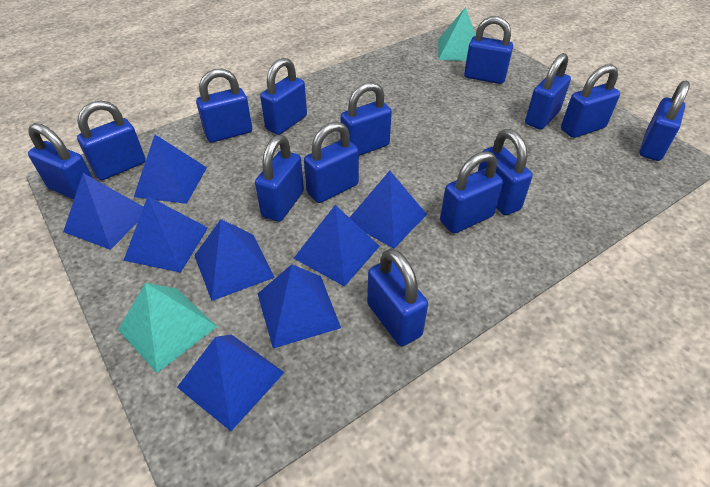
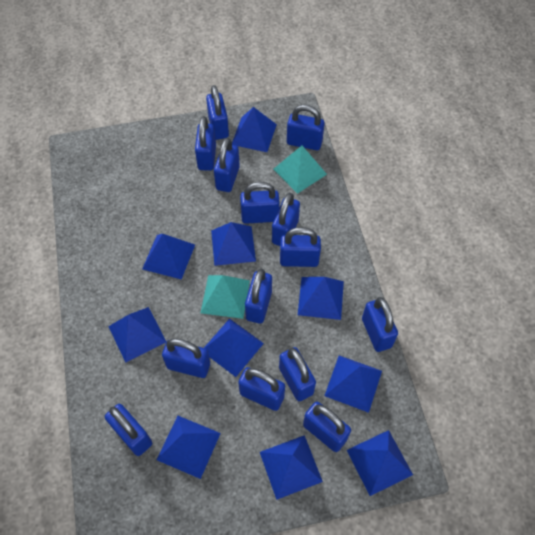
blue pyramid: 8 -> 10

